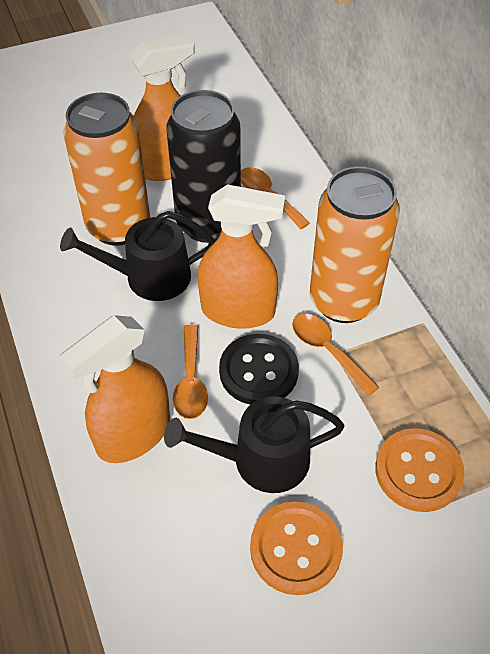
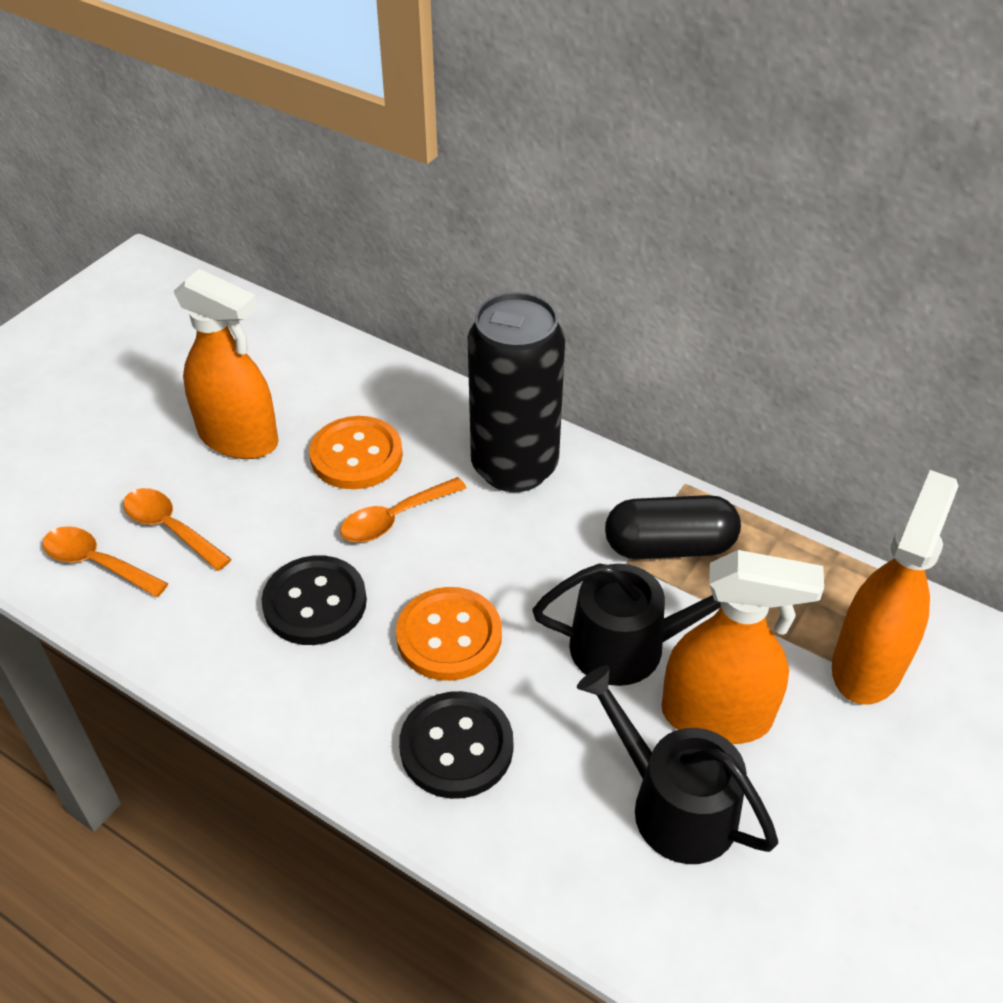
black button: 1 -> 2
black capsule: 0 -> 1
orange can: 2 -> 0

